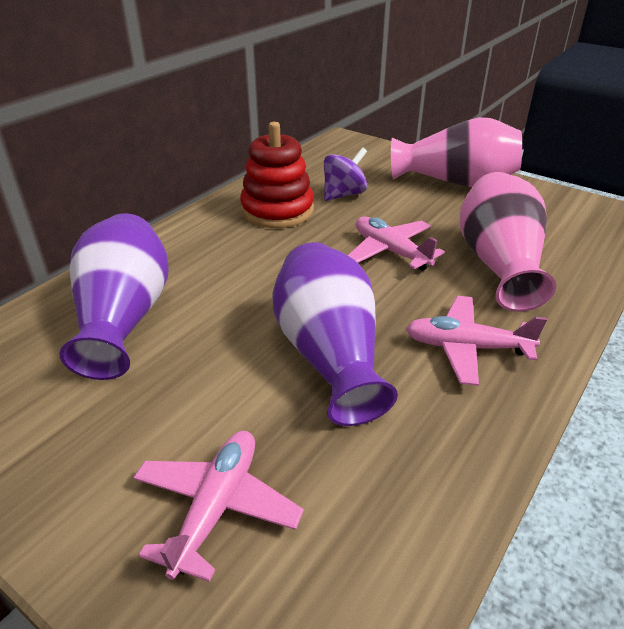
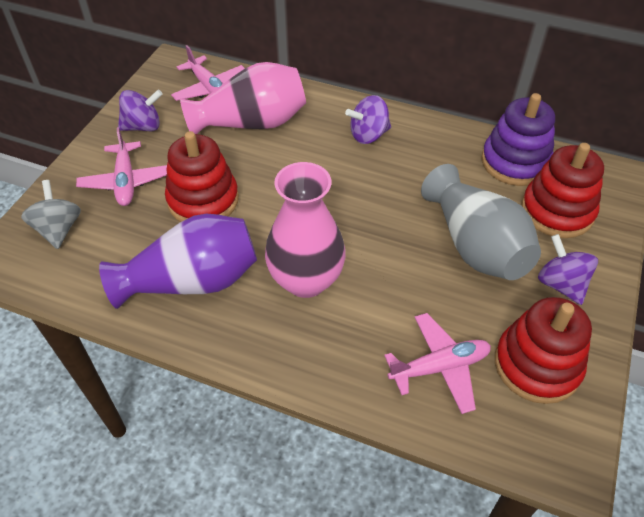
grey spinning top: 0 -> 1
grey vase: 0 -> 1
purple spinning top: 1 -> 3
purple stacking toy: 0 -> 1
purple vase: 2 -> 1
red stacking toy: 1 -> 3

